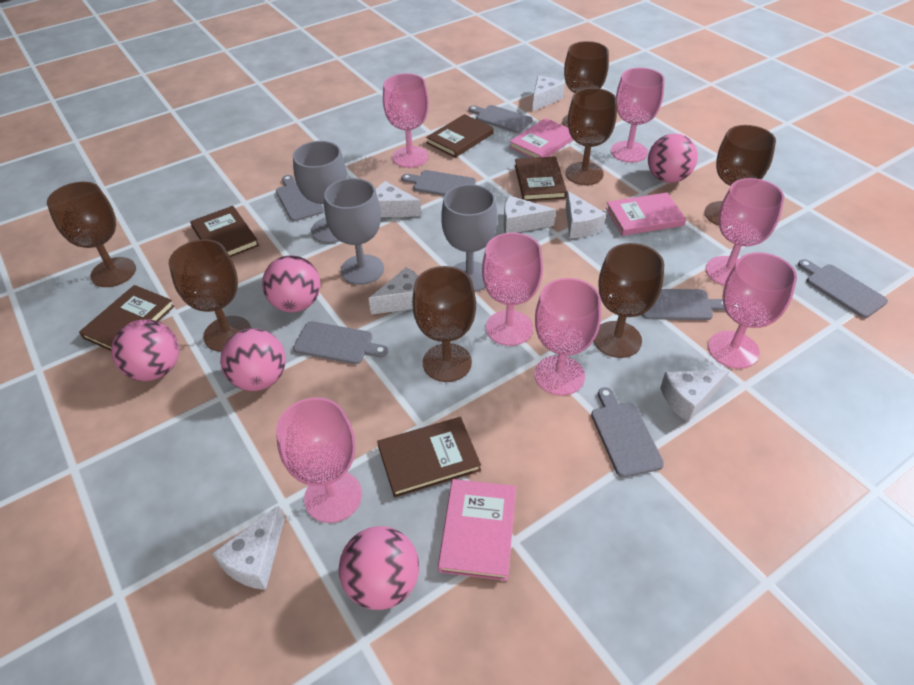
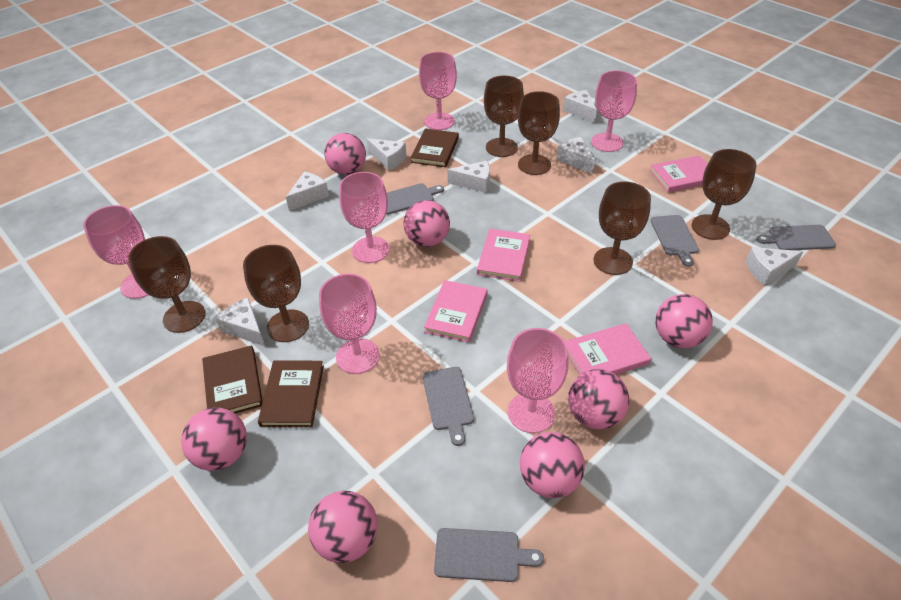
brown book: 5 -> 3
brown goblet: 7 -> 6
grey cutting board: 7 -> 5
grey goblet: 3 -> 0
pink ball: 5 -> 7
pink book: 3 -> 4
pink goblet: 7 -> 6

